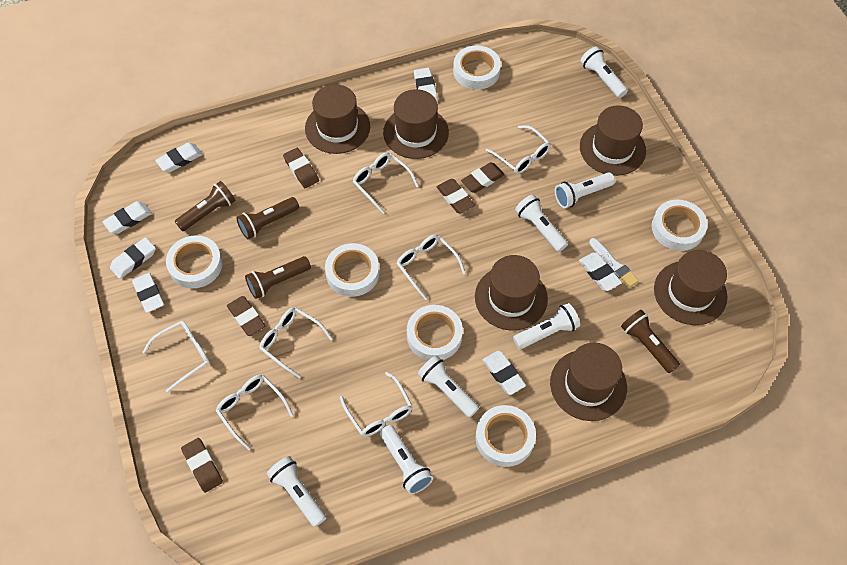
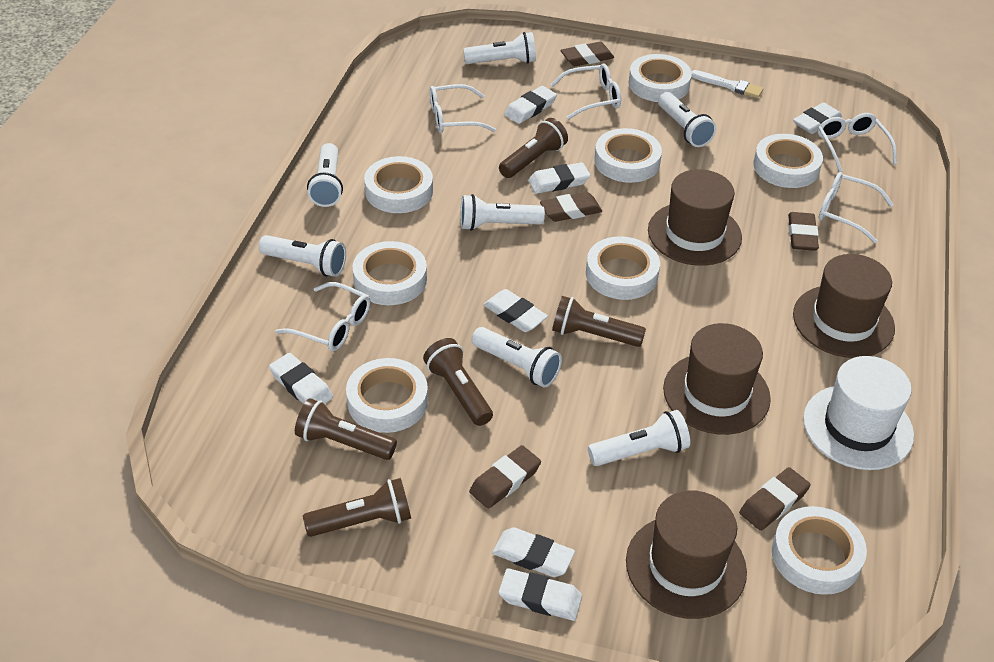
brown flashlight: 4 -> 5
brown hat: 6 -> 4
white glasses: 7 -> 5
white hat: 0 -> 1
white tape: 6 -> 8

